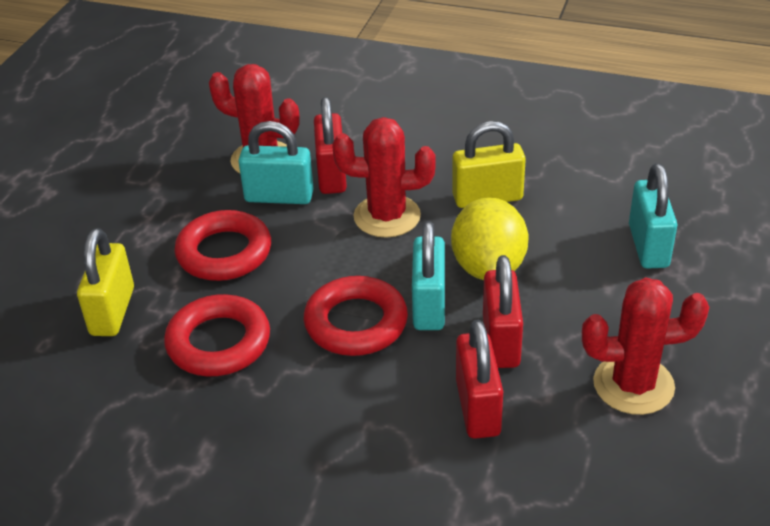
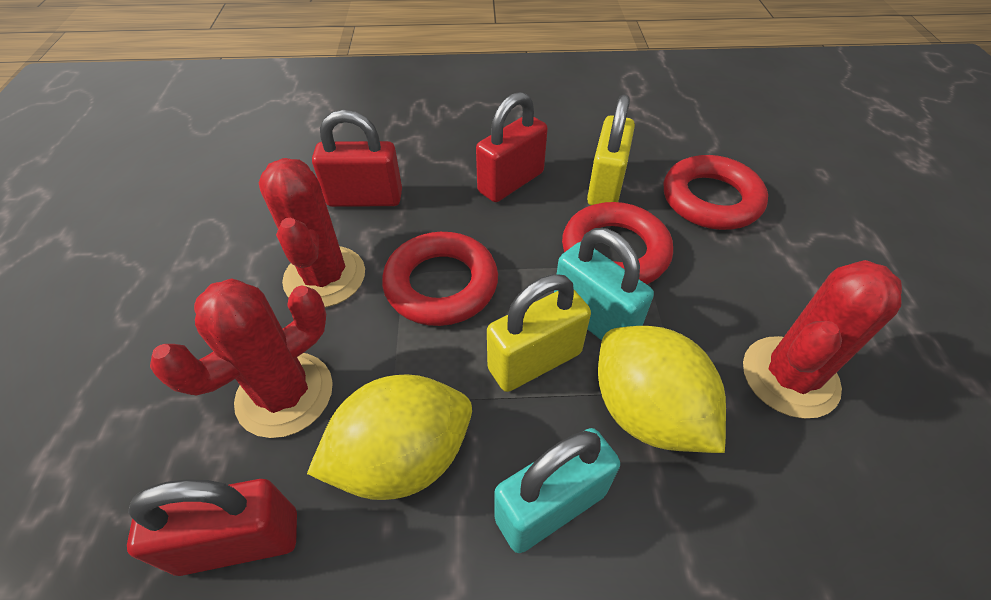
turquoise padlock: 3 -> 2
yellow lemon: 1 -> 2

